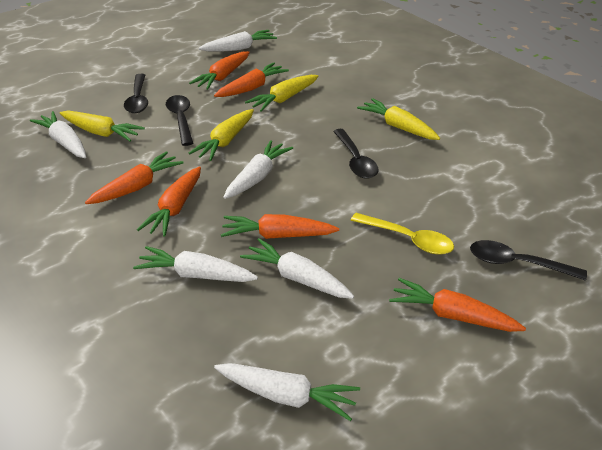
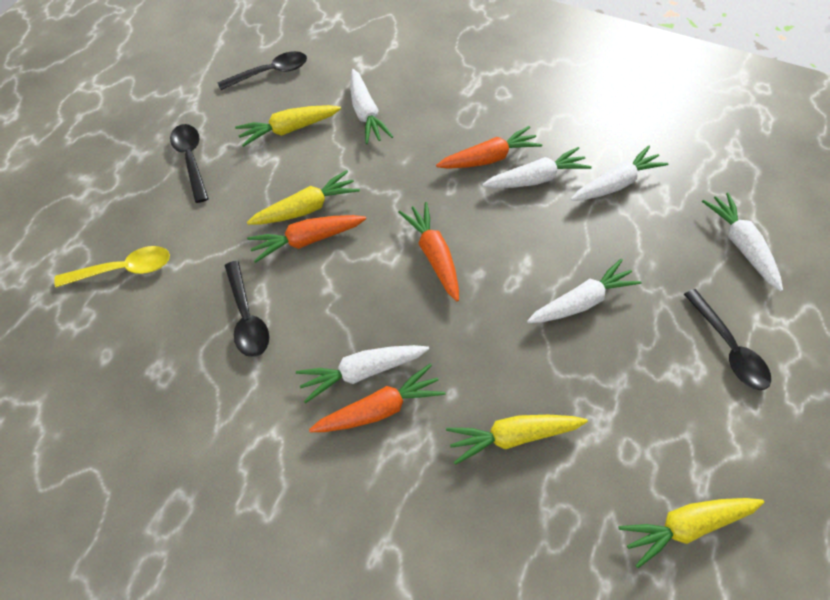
orange carrot: 6 -> 4

